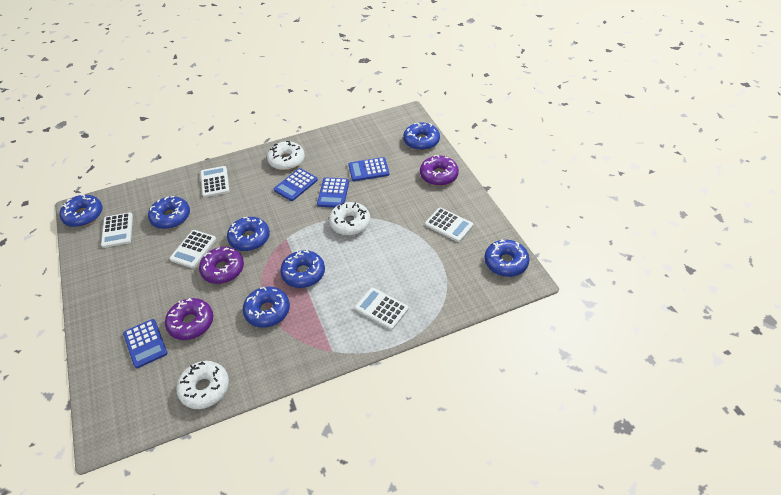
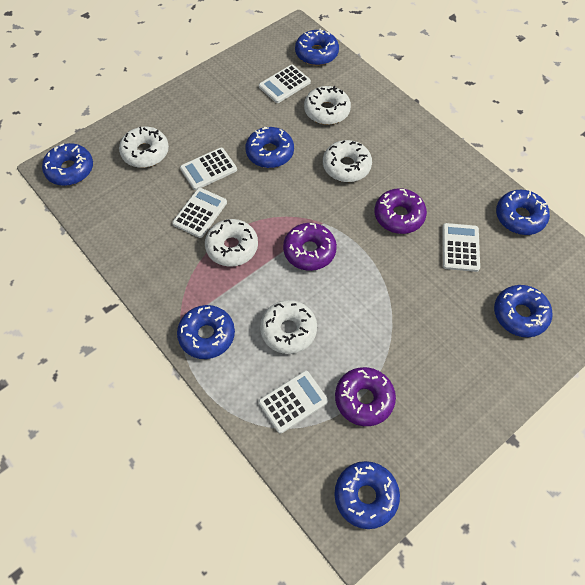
blue calculator: 4 -> 0
white donut: 3 -> 5

